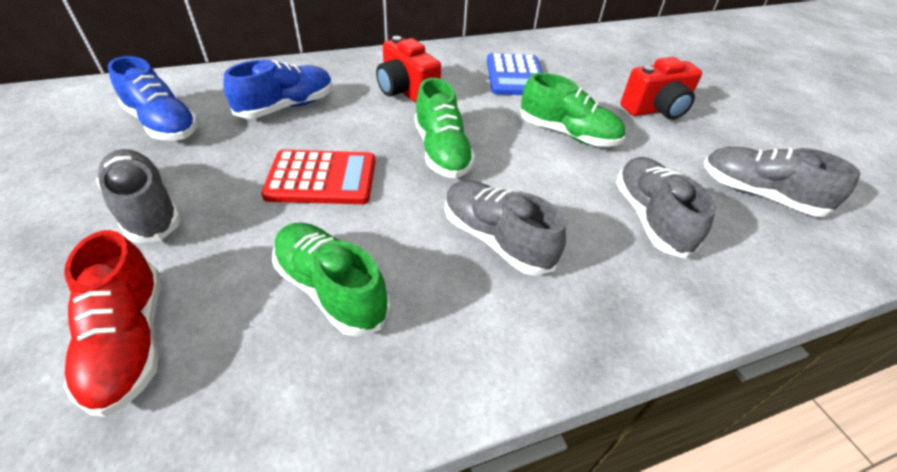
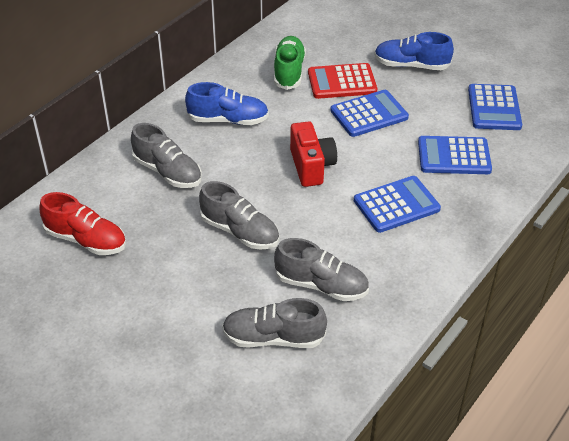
blue calculator: 1 -> 4
green shoe: 3 -> 1
red camera: 2 -> 1

